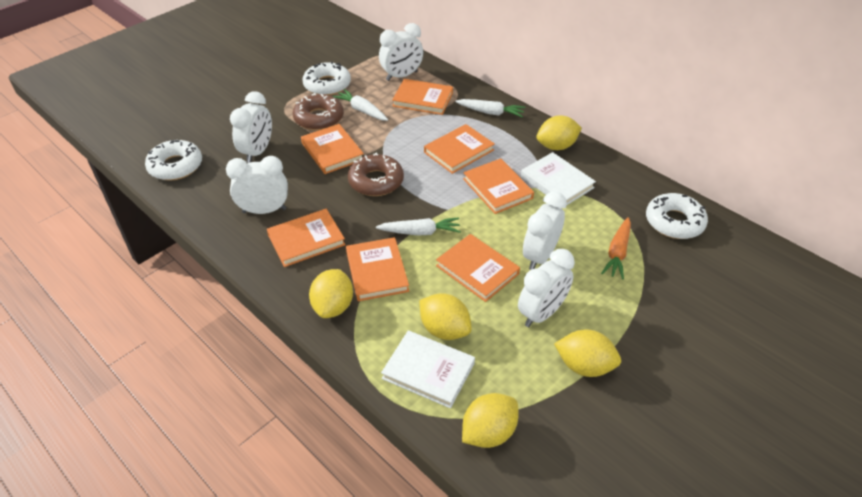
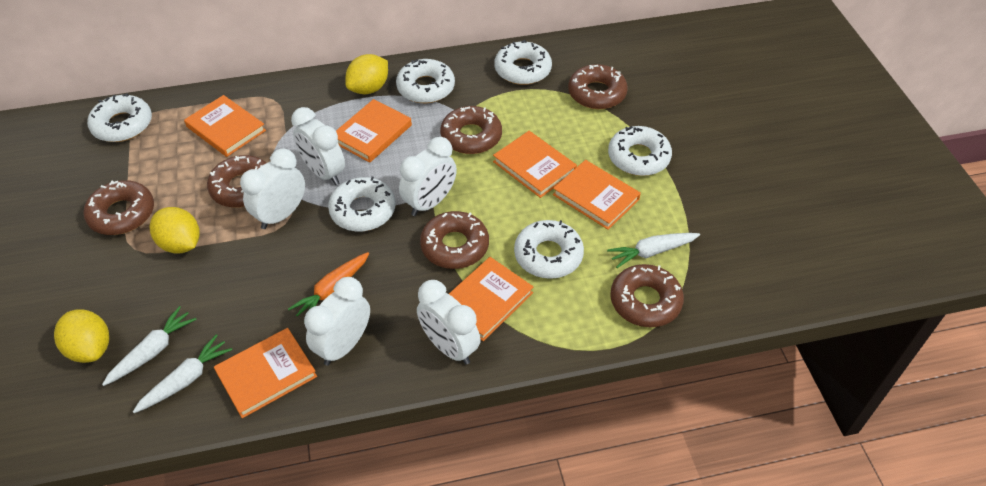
brown donut: 2 -> 6
orange book: 7 -> 6
white book: 2 -> 0
white donut: 3 -> 6
yellow lemon: 5 -> 3

